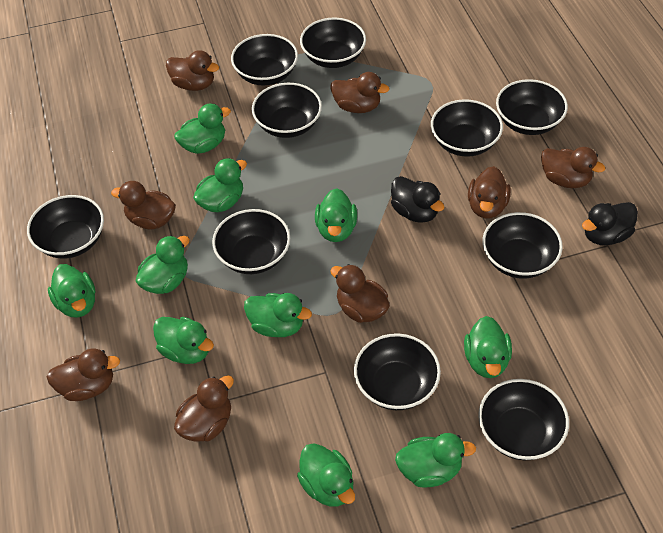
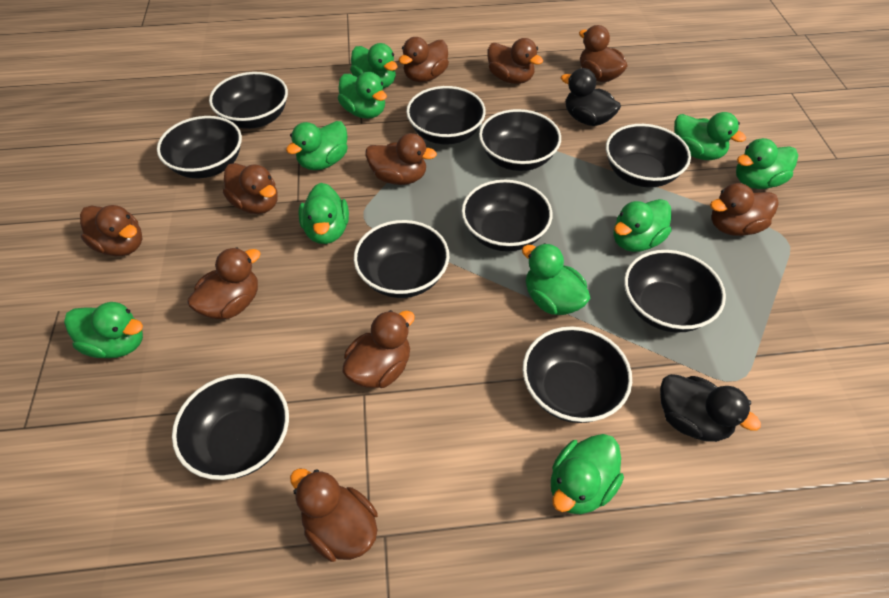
brown duck: 8 -> 10

